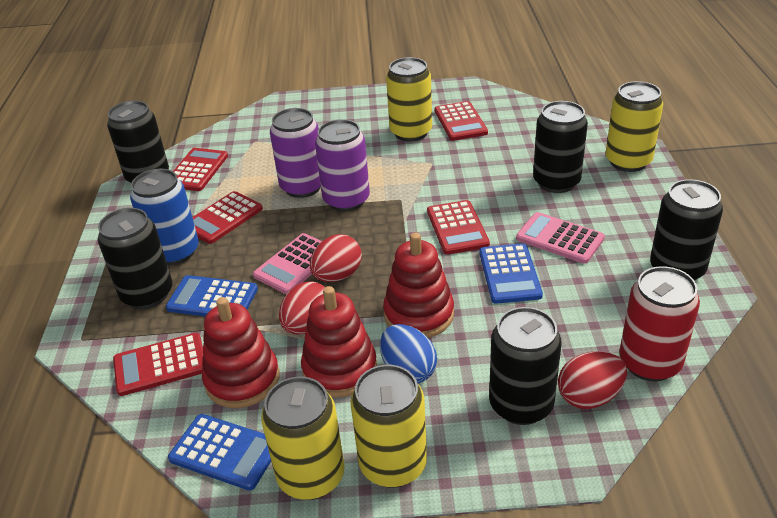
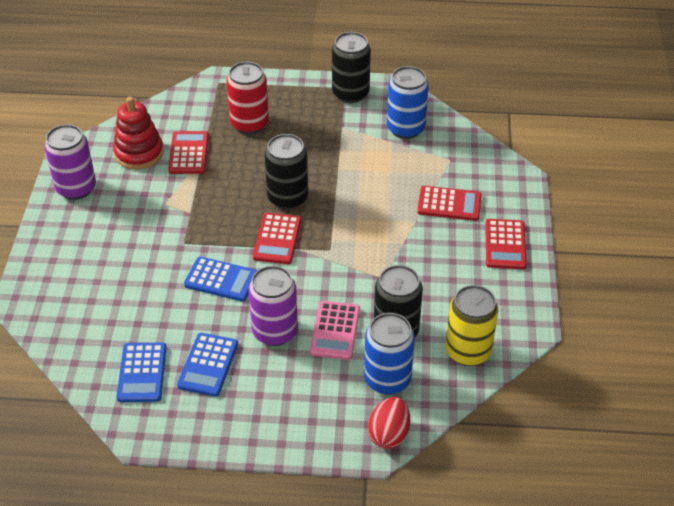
black can: 5 -> 3
blue can: 1 -> 2
blue egg: 1 -> 0
pink calculator: 2 -> 1
red calculator: 5 -> 4
red egg: 3 -> 1
red stacking toy: 3 -> 1
yellow can: 4 -> 1

